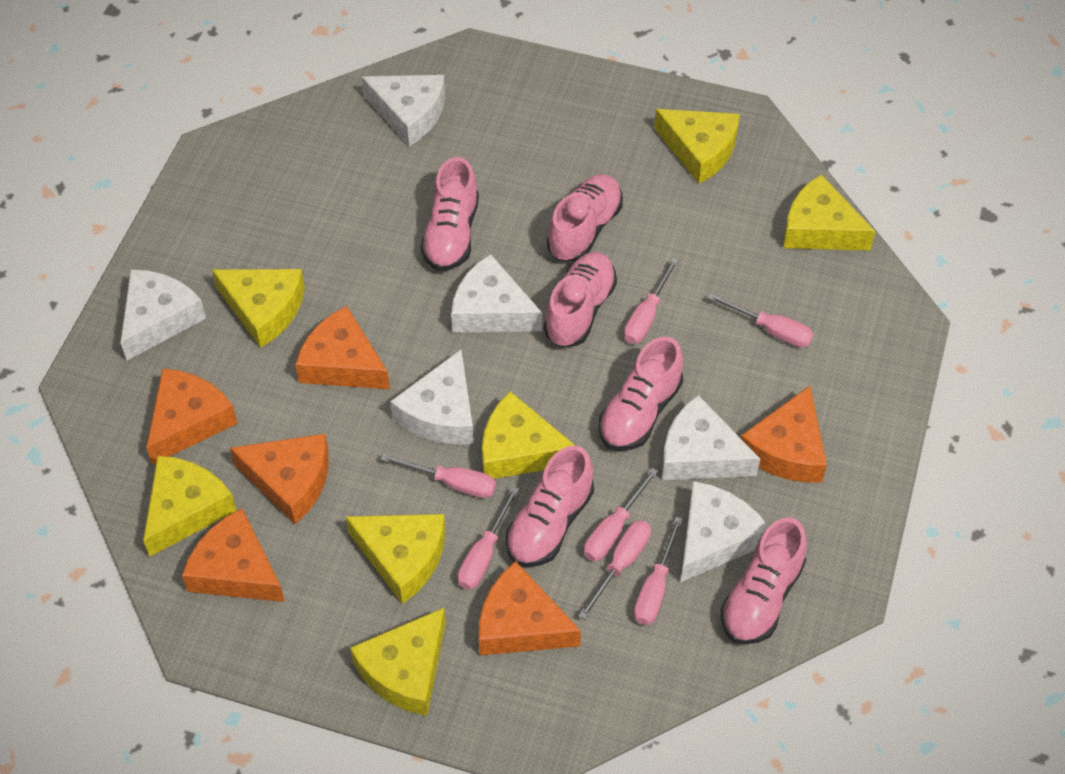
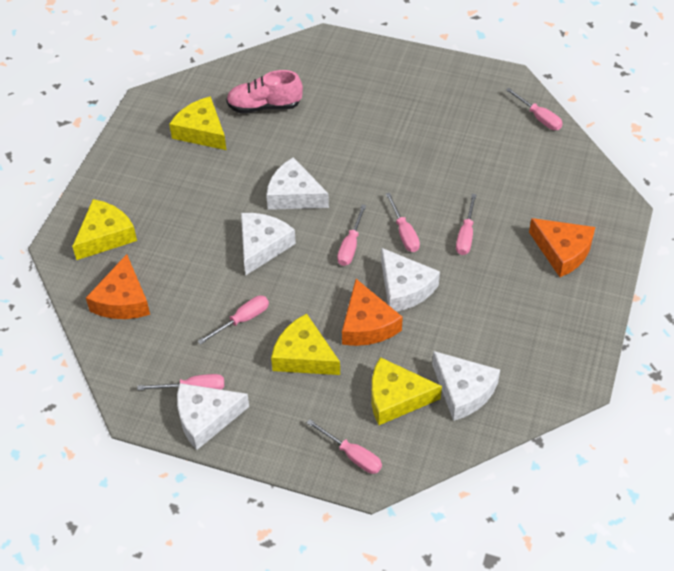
orange cheese: 6 -> 3
pink shoe: 6 -> 1
white cheese: 6 -> 5
yellow cheese: 7 -> 4

